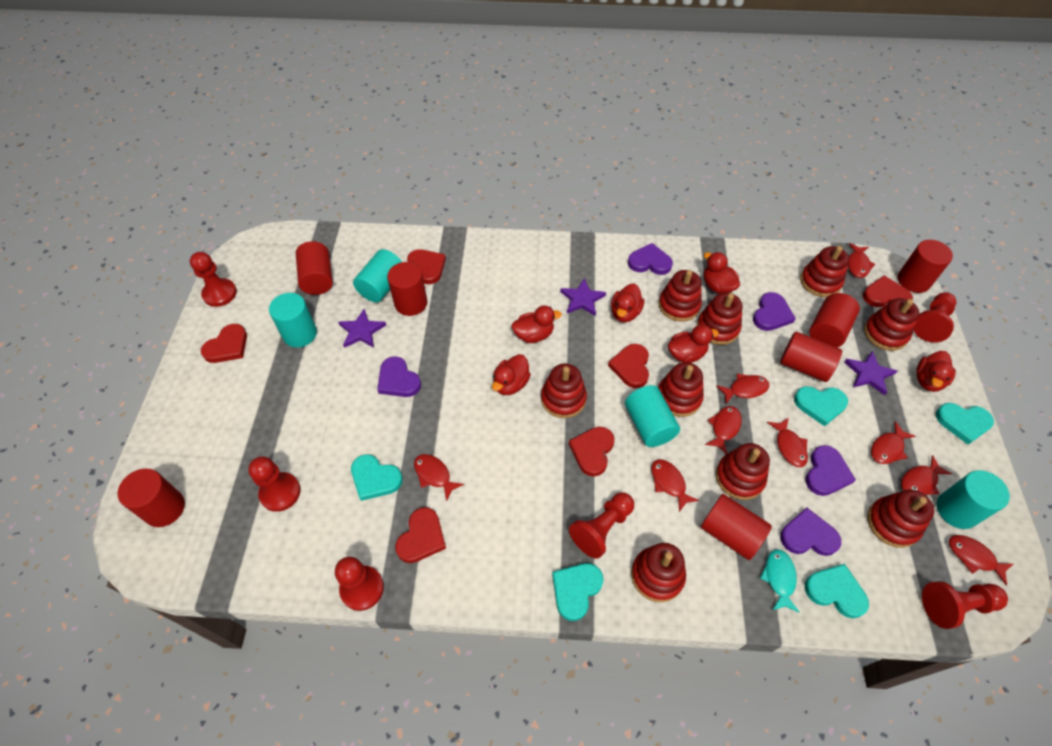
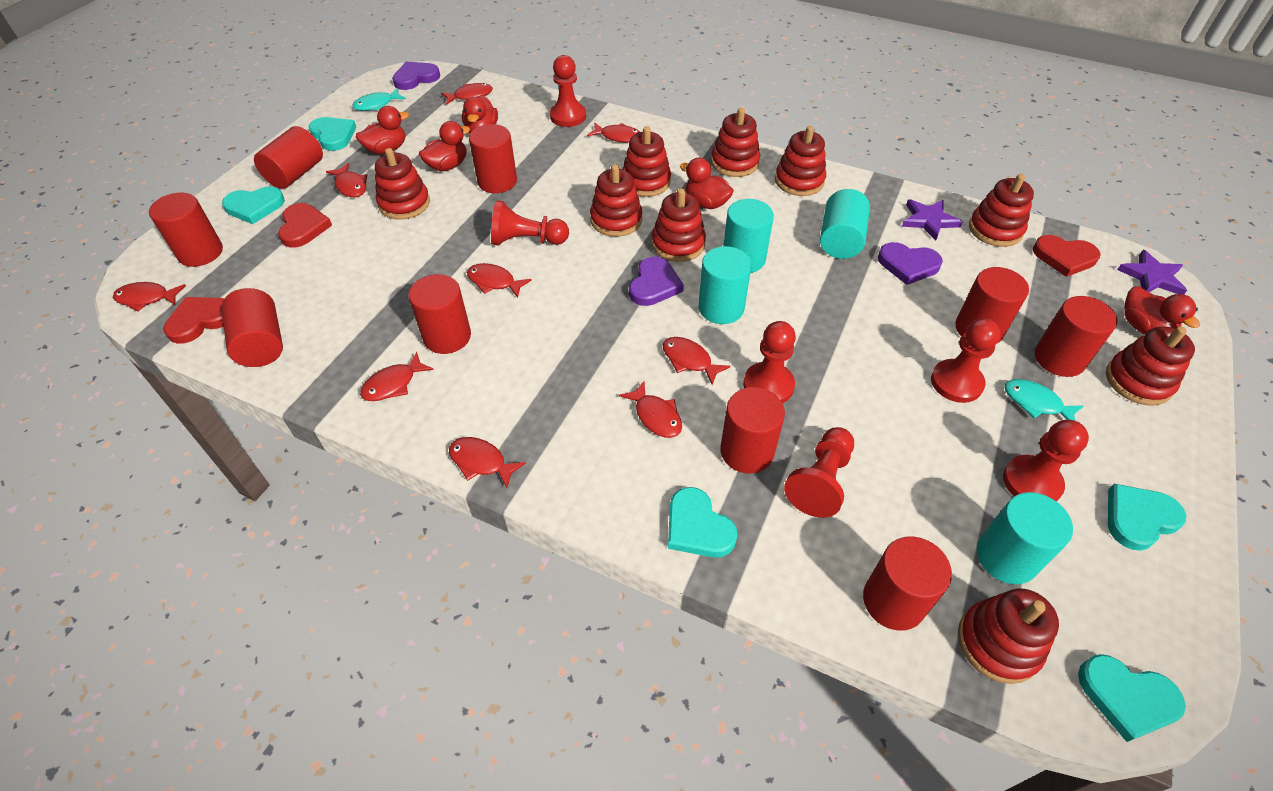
purple heart: 5 -> 3
purple star: 3 -> 2
red cylinder: 7 -> 9
red duck: 6 -> 5
red heart: 6 -> 3
turquoise fish: 1 -> 2

